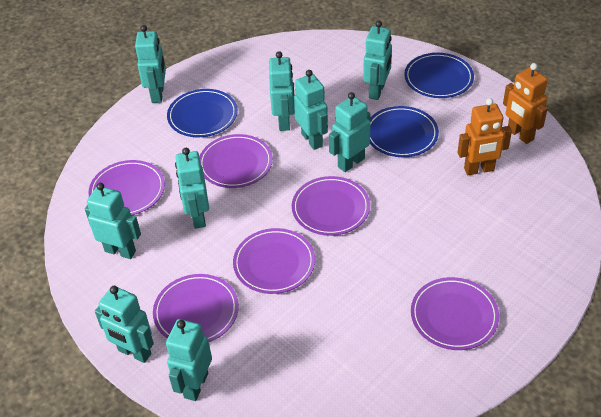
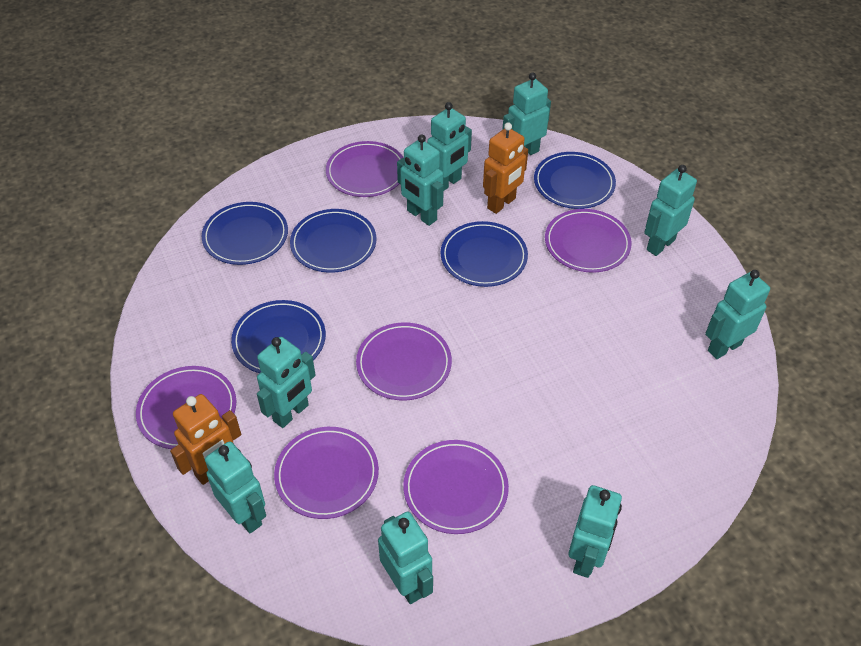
blue plate: 3 -> 5

